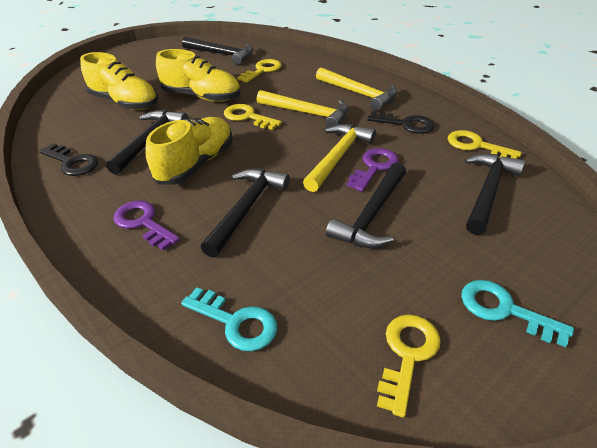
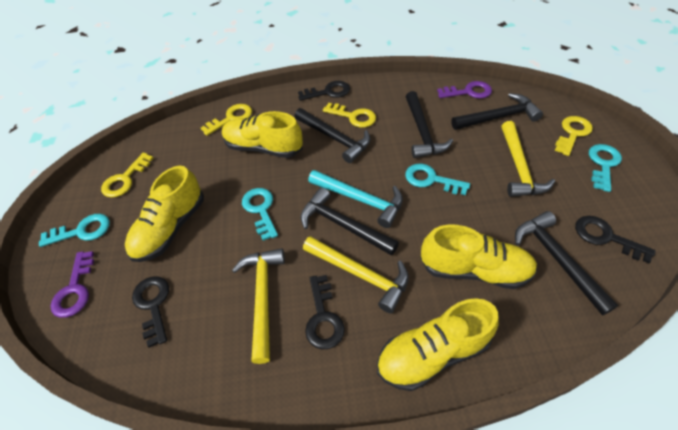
black key: 2 -> 4
turquoise hammer: 0 -> 1
turquoise key: 2 -> 4
yellow shoe: 3 -> 4

